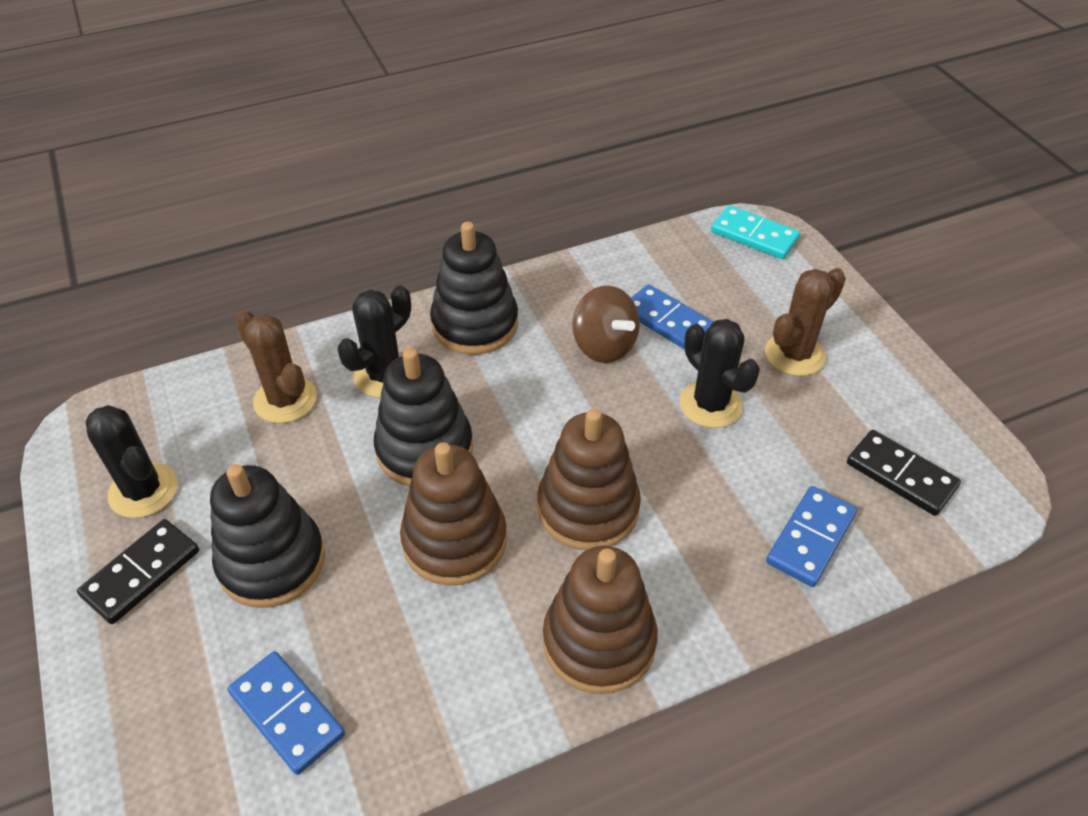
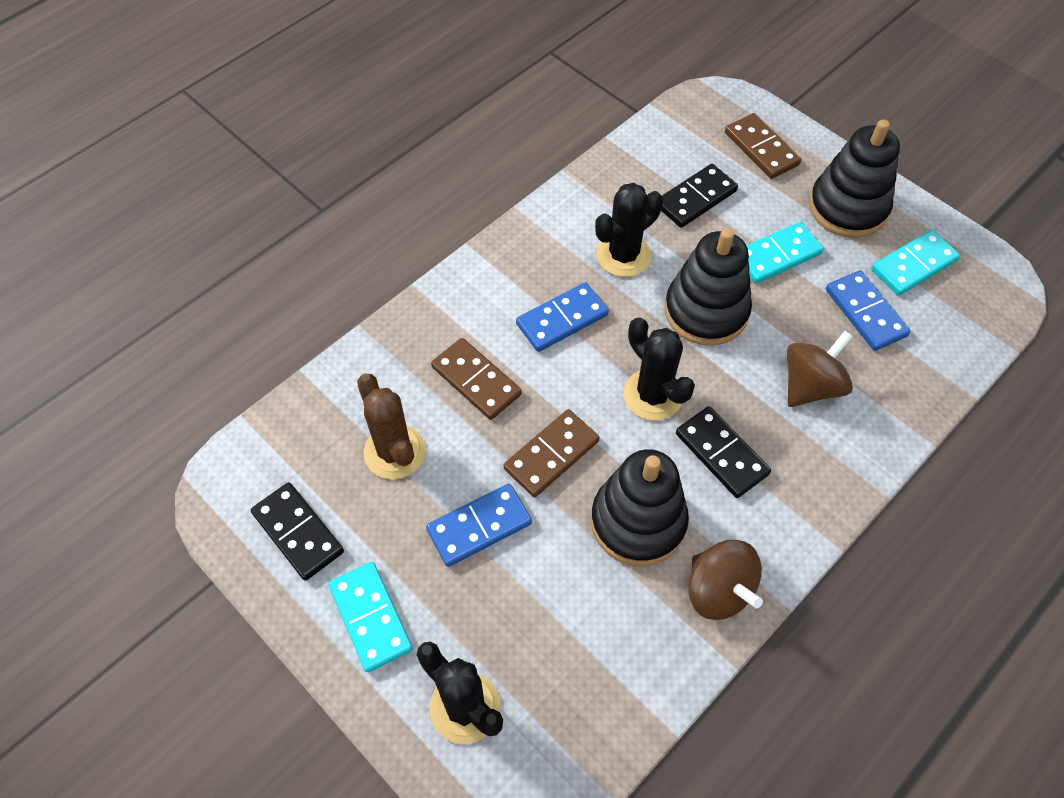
black domino: 2 -> 3
brown cactus: 2 -> 1
brown domino: 0 -> 3
brown spinning top: 1 -> 2
brown stacking toy: 3 -> 0
turquoise domino: 1 -> 3

